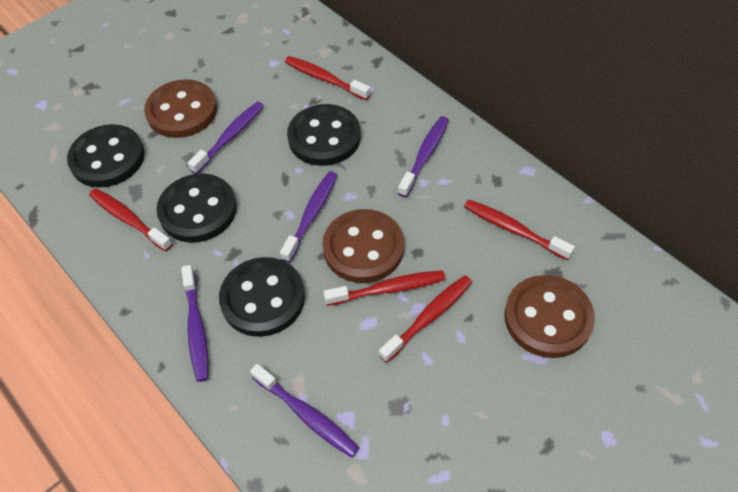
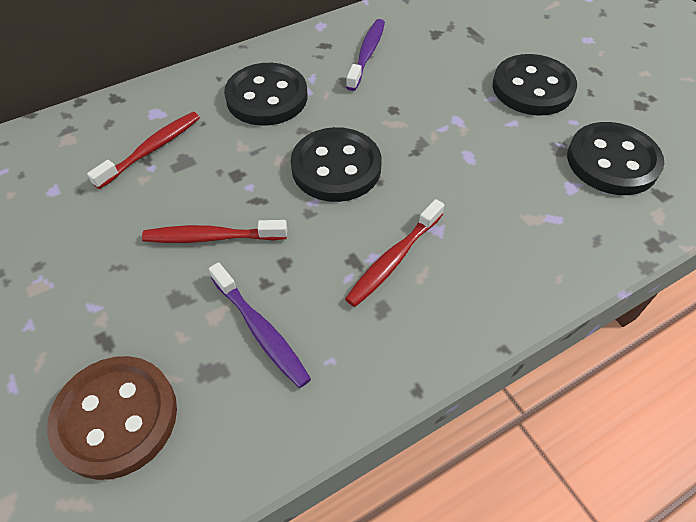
brown button: 3 -> 1
purple toothbrush: 5 -> 2
red toothbrush: 5 -> 3

